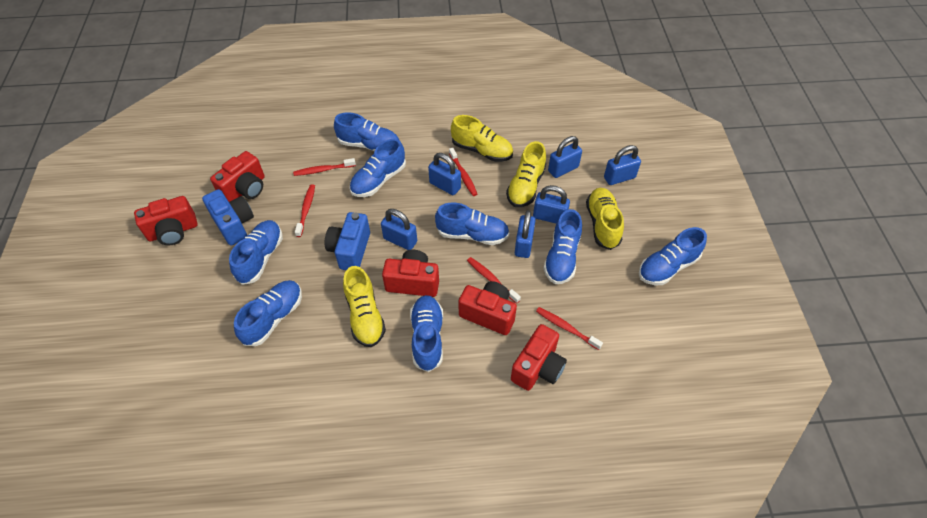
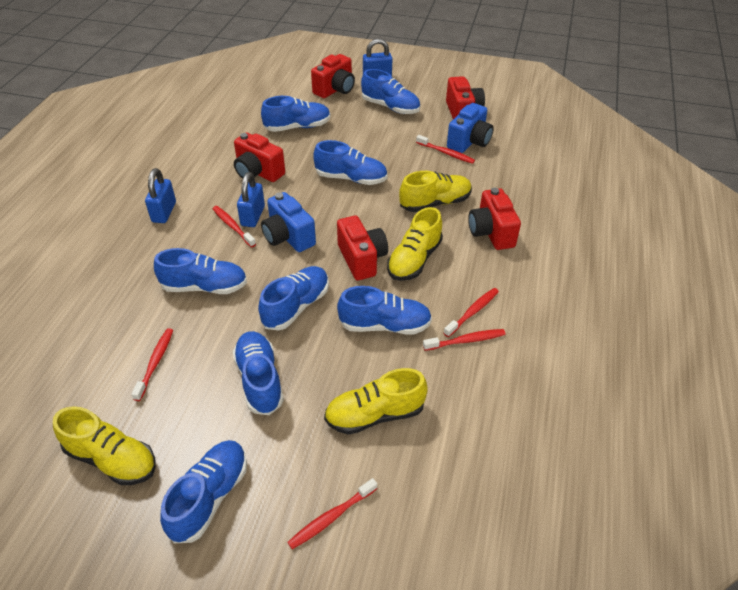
blue padlock: 6 -> 3
red toothbrush: 5 -> 6

